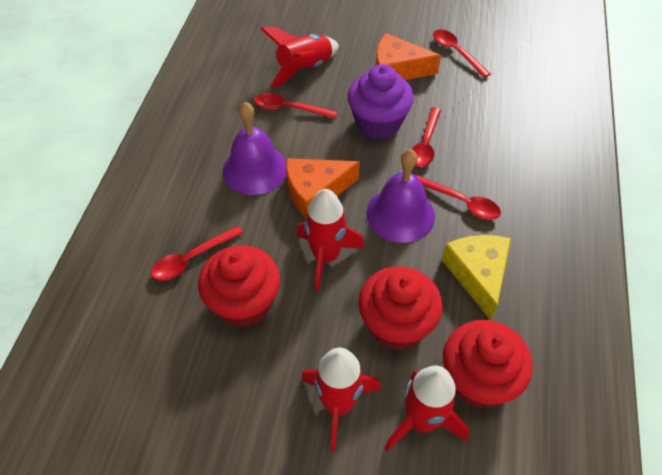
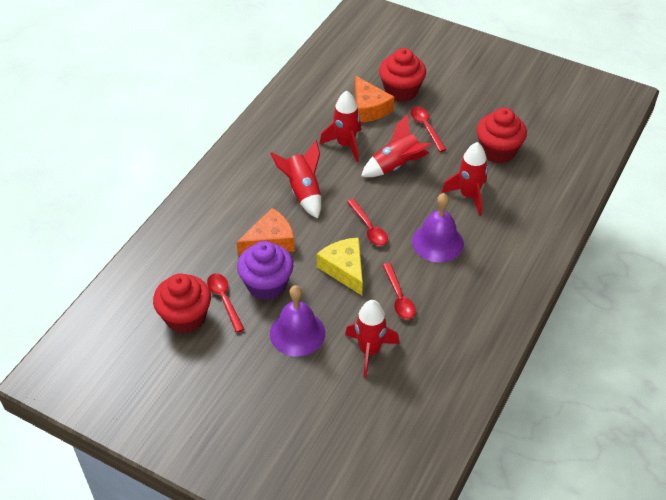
red rocket: 4 -> 5
red spoon: 5 -> 4

